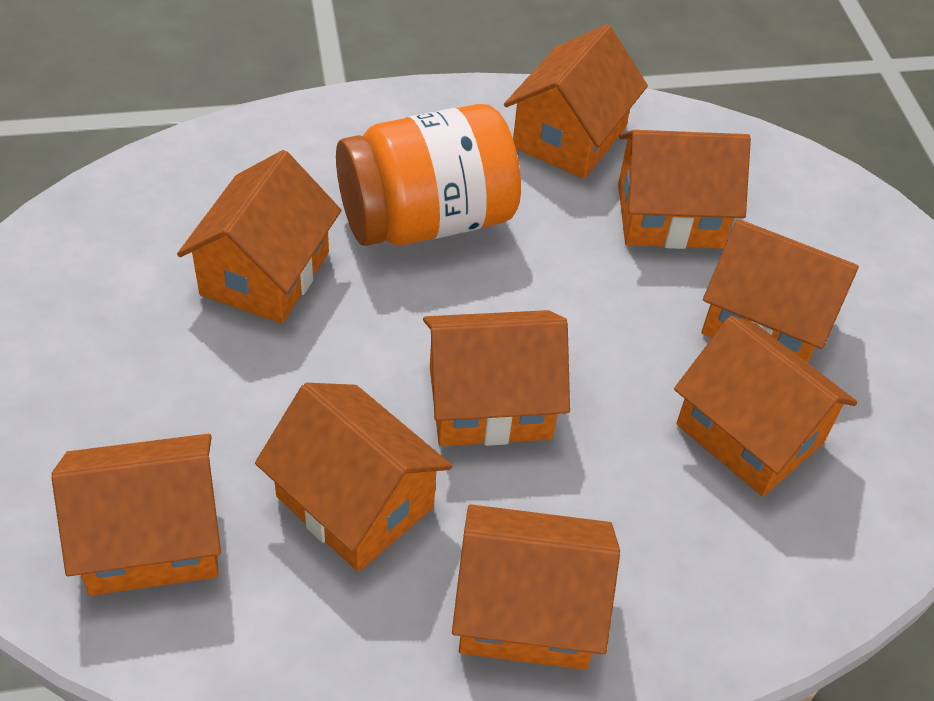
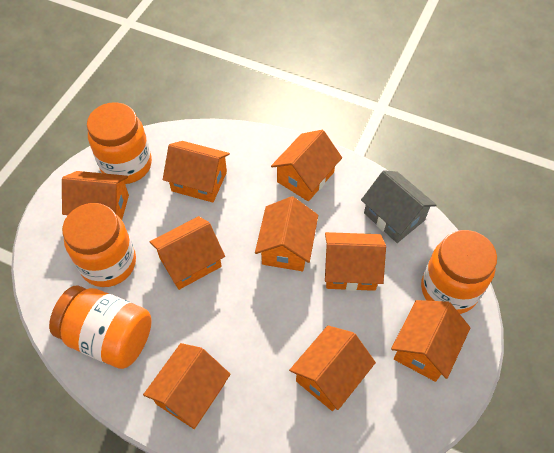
grey house: 0 -> 1
orange jar: 1 -> 4

